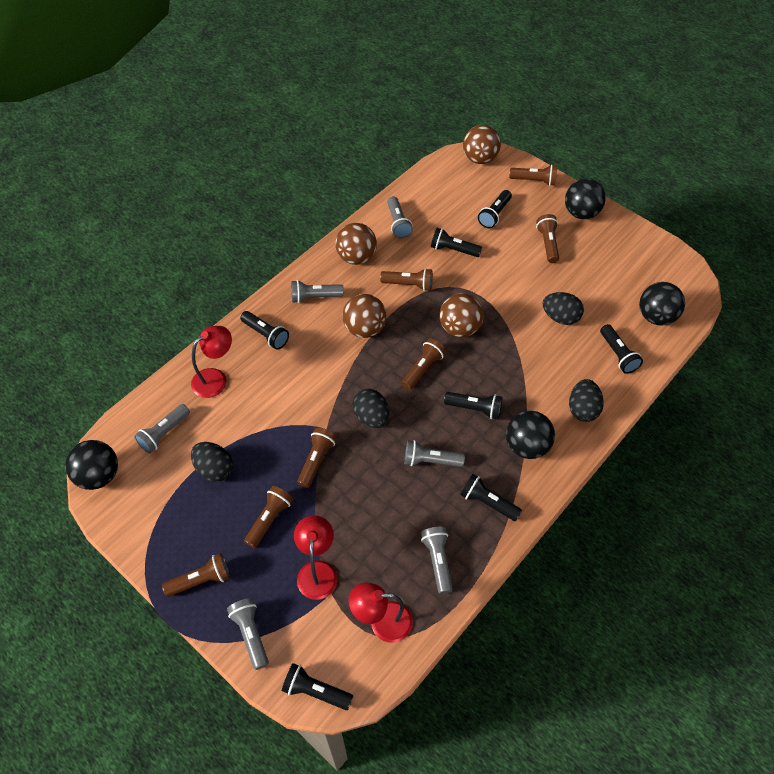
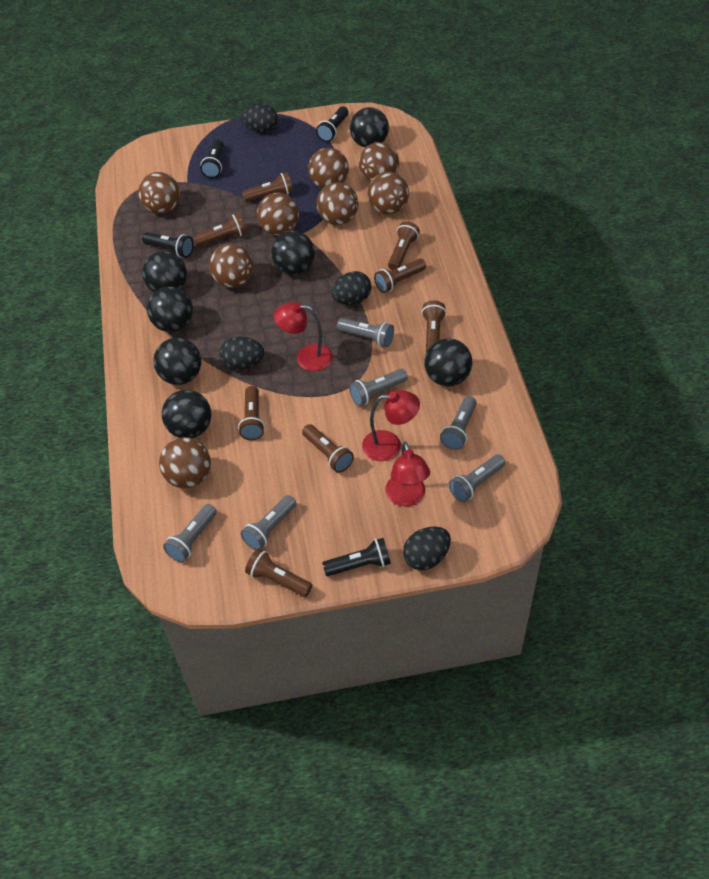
black ball: 4 -> 7
black flashlight: 7 -> 4
brown ball: 4 -> 8
brown flashlight: 7 -> 8

